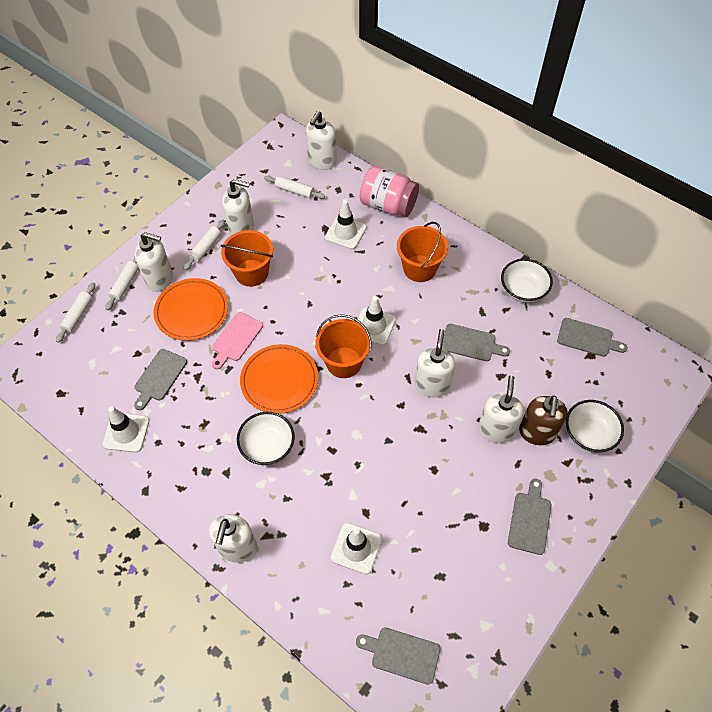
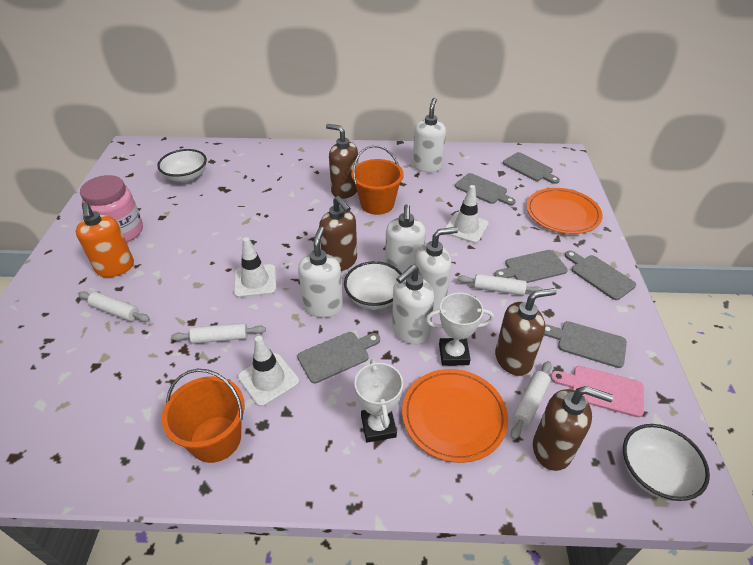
brown soap dispenser: 1 -> 4
grey cutting board: 5 -> 6
orange bucket: 3 -> 2
orange soap dispenser: 0 -> 1
white soap dispenser: 6 -> 5
white traffic cone: 4 -> 3
white trophy: 0 -> 2

